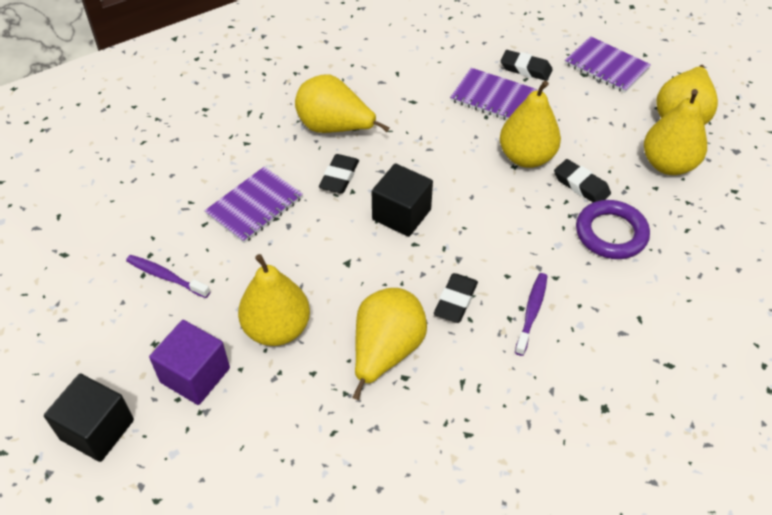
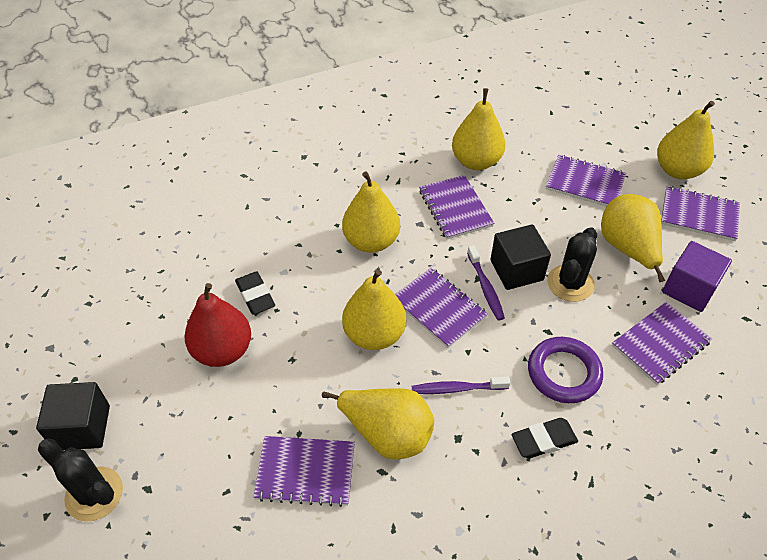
black cactus: 0 -> 2
black eraser: 4 -> 2
purple notebook: 3 -> 6
red pear: 0 -> 1

